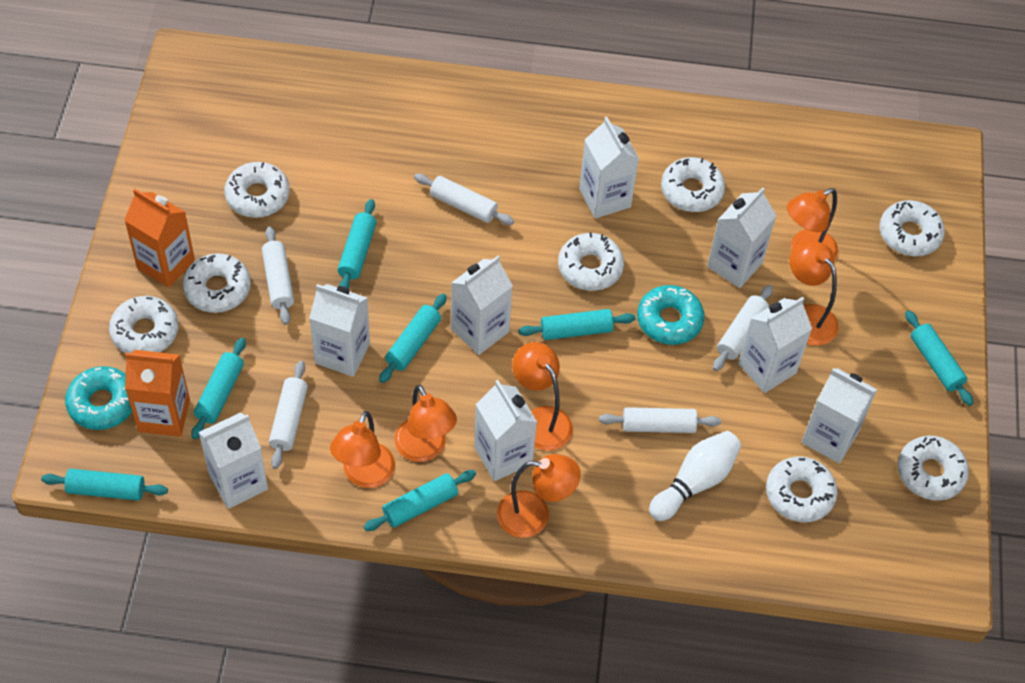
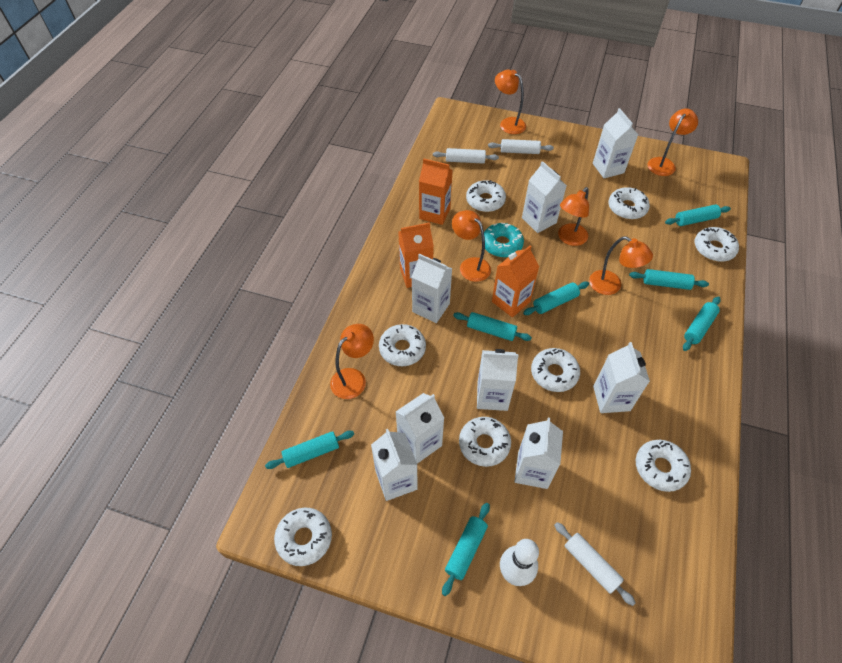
orange carton: 2 -> 3
turquoise donut: 2 -> 1
white rolling pin: 5 -> 3

